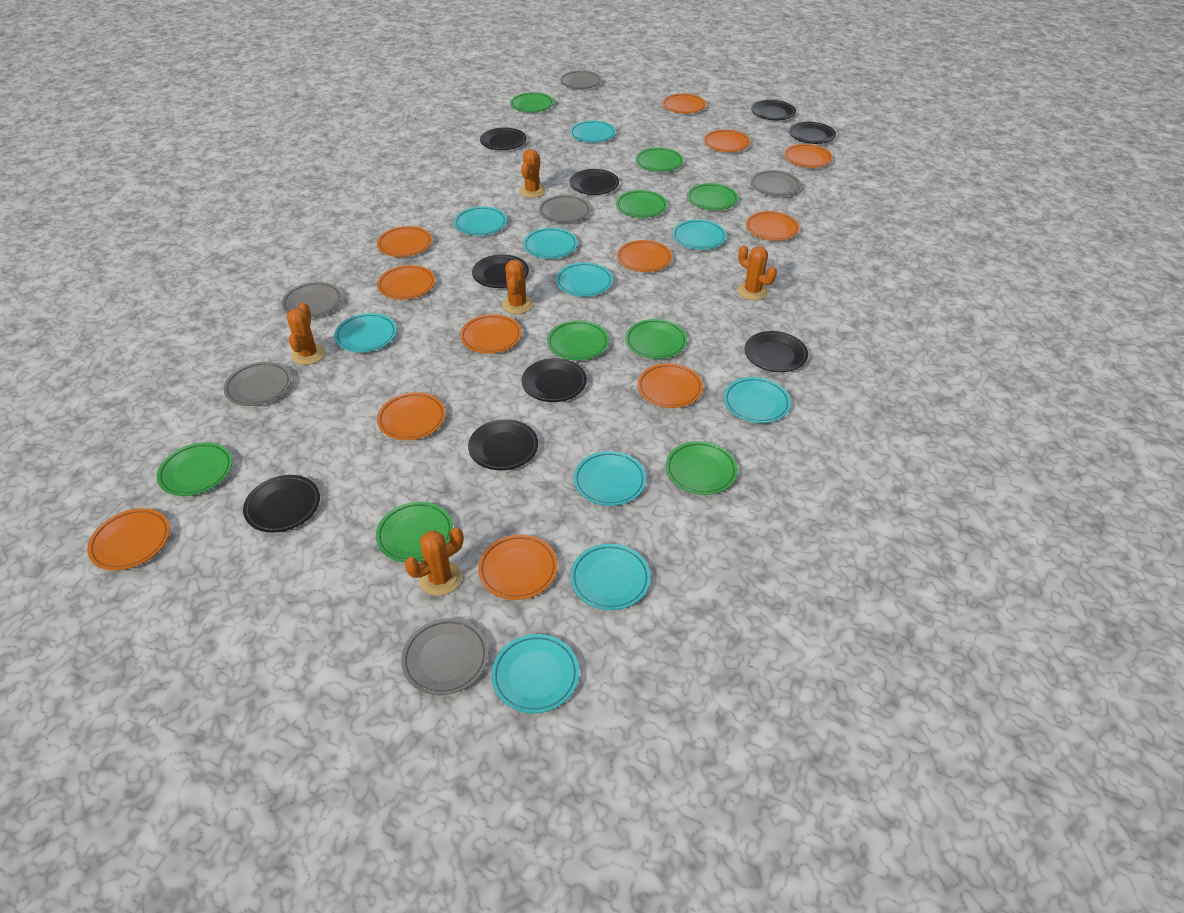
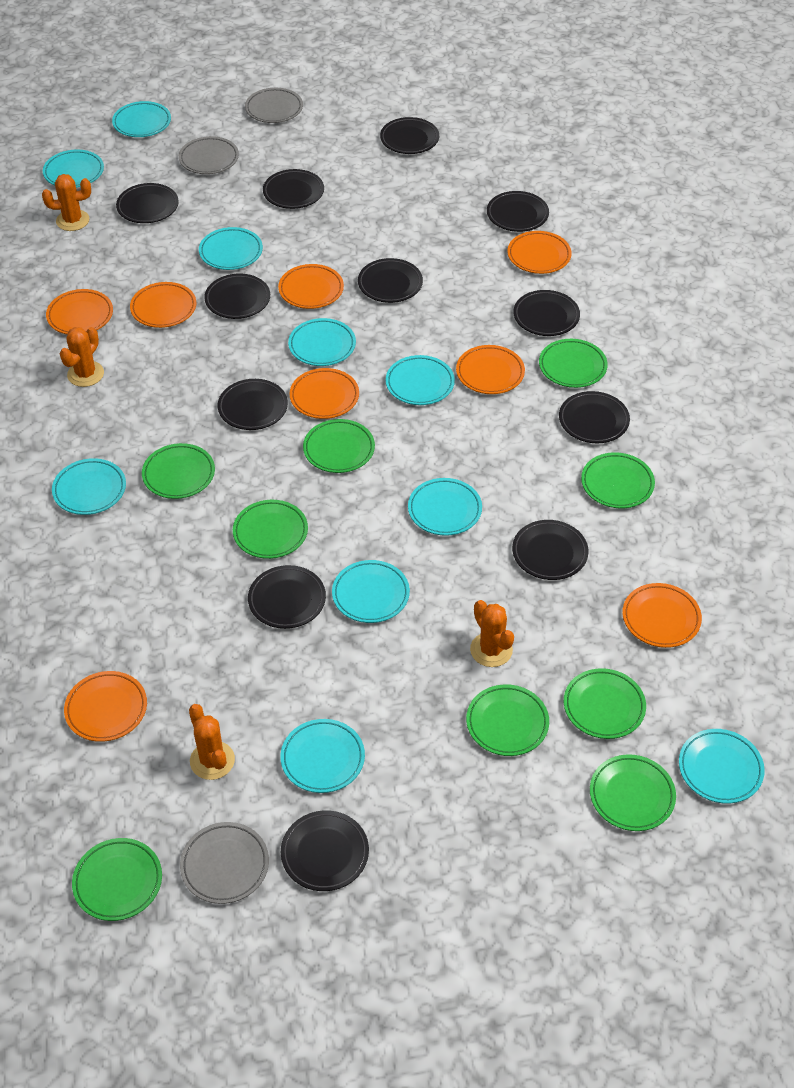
black plate: 9 -> 12
grey plate: 6 -> 3
orange cactus: 5 -> 4
orange plate: 12 -> 8

